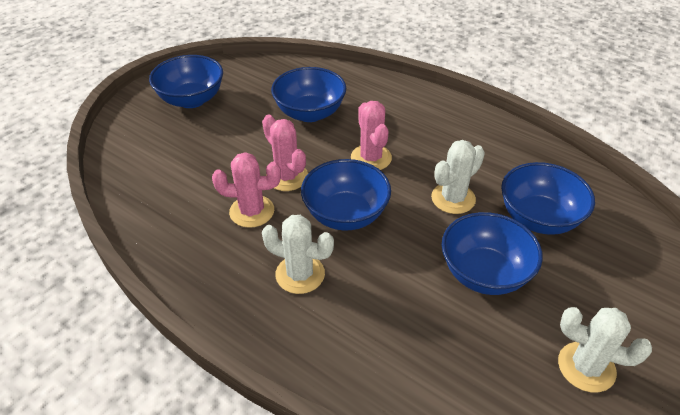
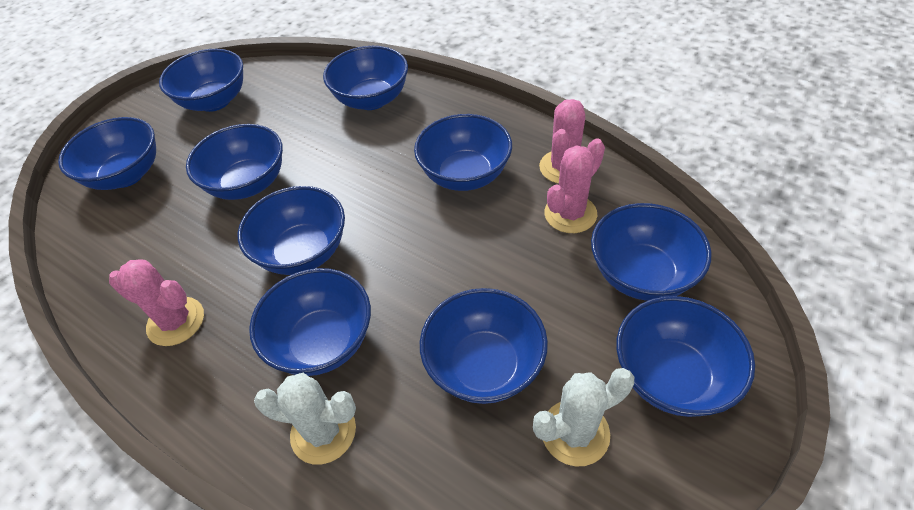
blue bowl: 5 -> 10
white cactus: 3 -> 2

